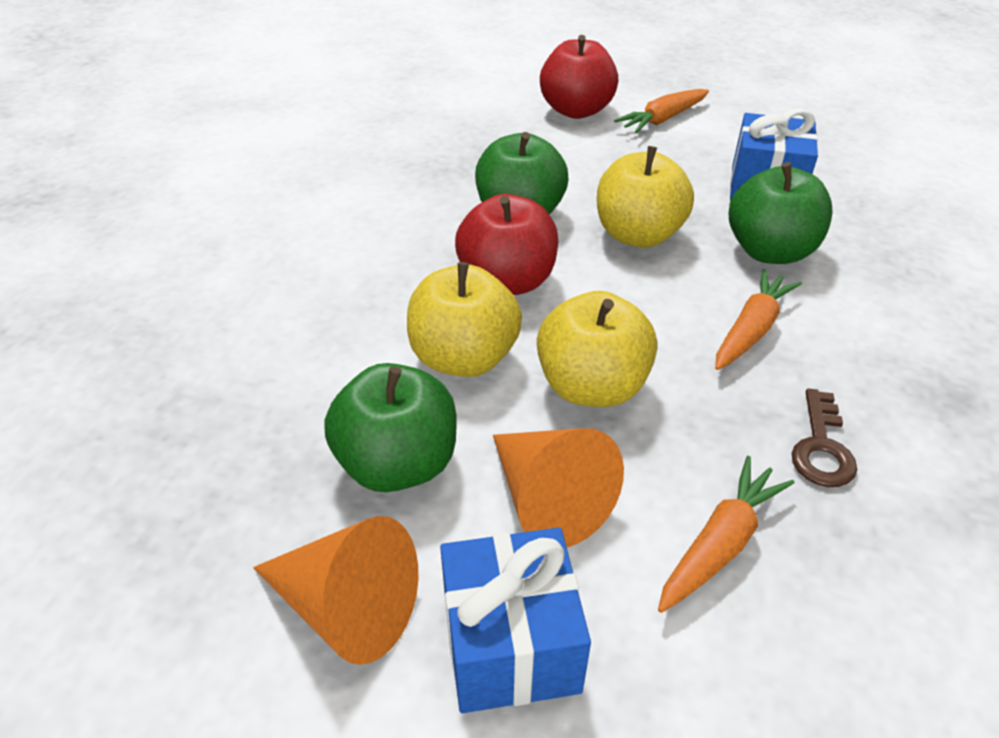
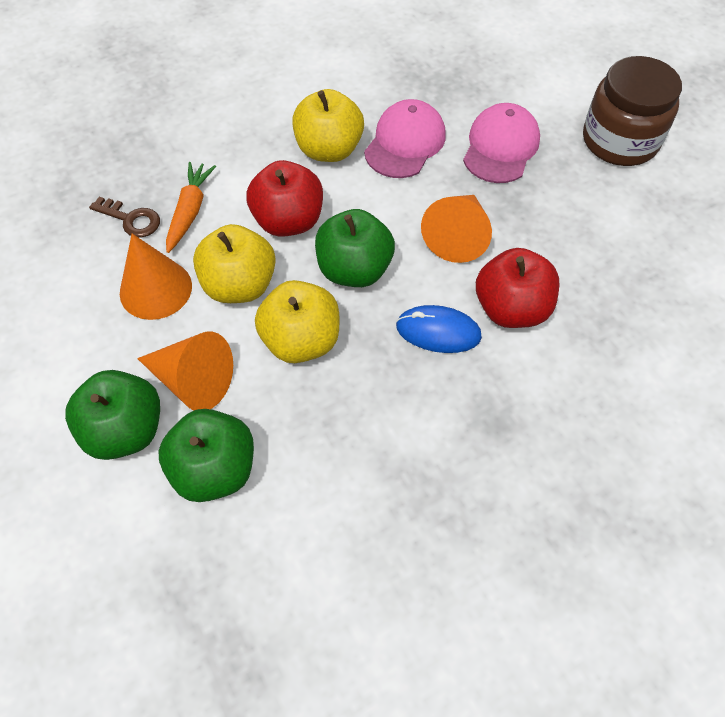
blue gift: 2 -> 0
blue mouse: 0 -> 1
brown jar: 0 -> 1
orange carrot: 3 -> 1
orange cone: 2 -> 3
pink cap: 0 -> 2

